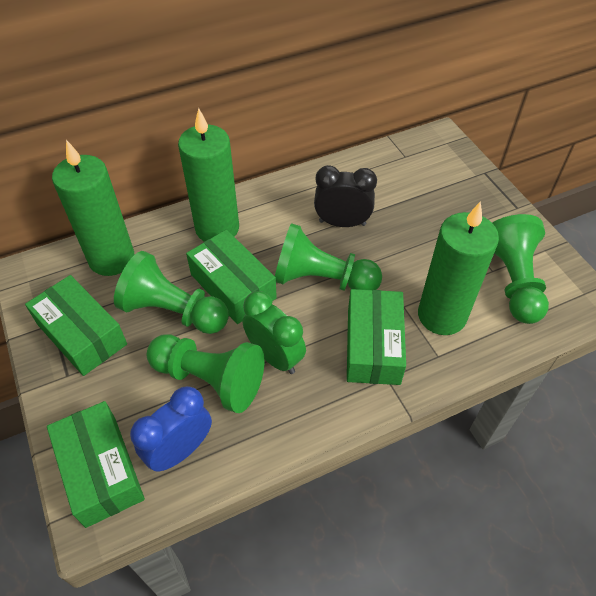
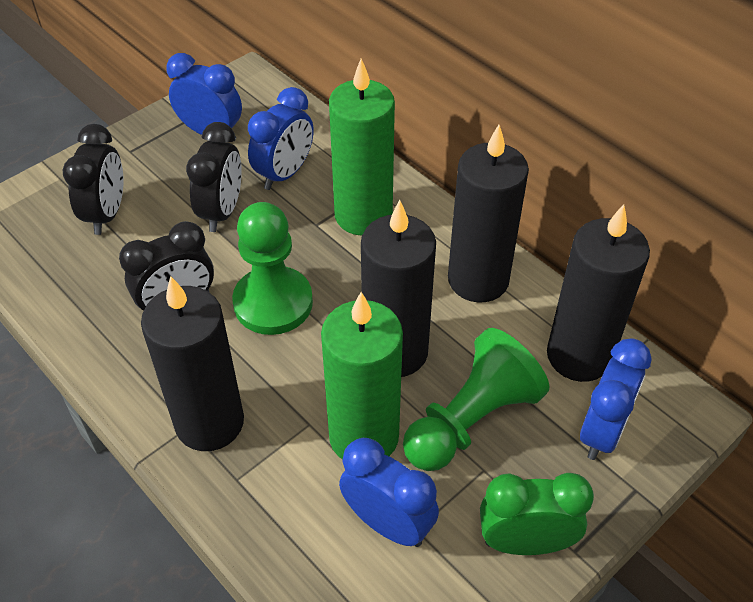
black candle: 0 -> 4
black clock: 1 -> 3
blue clock: 1 -> 4
green box: 4 -> 0
green candle: 3 -> 2
green pawn: 4 -> 2

